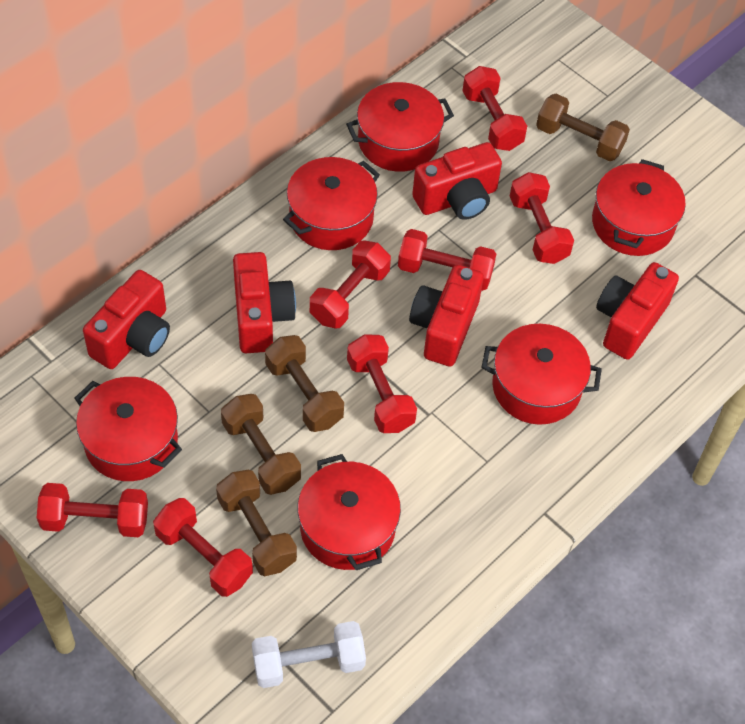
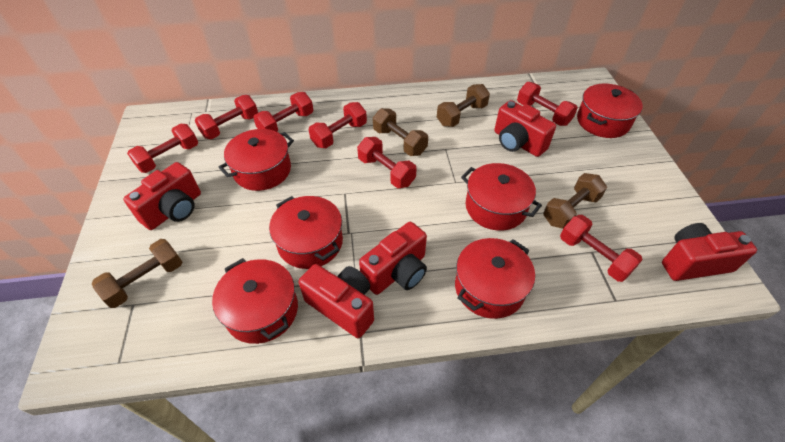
white dumbbell: 1 -> 0

